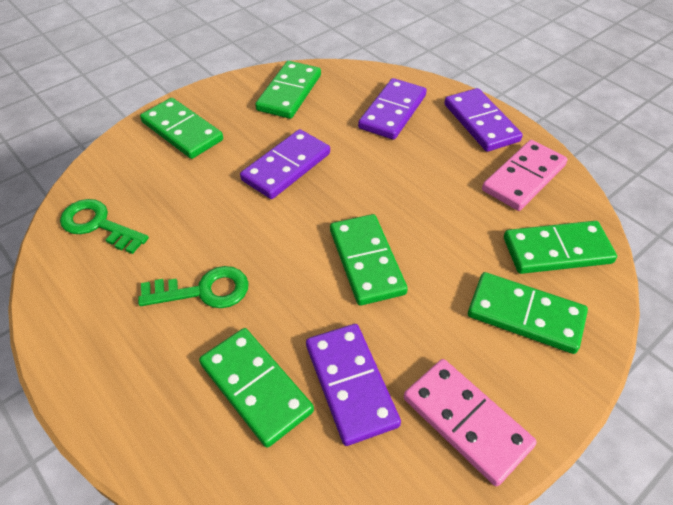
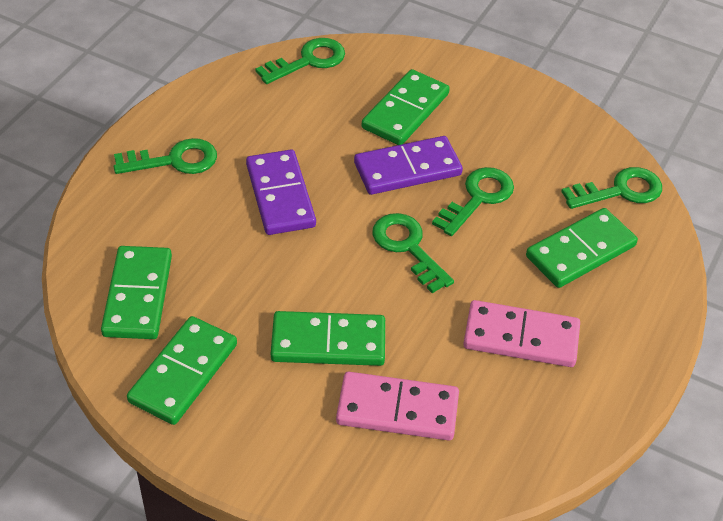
green domino: 6 -> 5
green key: 2 -> 5
purple domino: 4 -> 2

